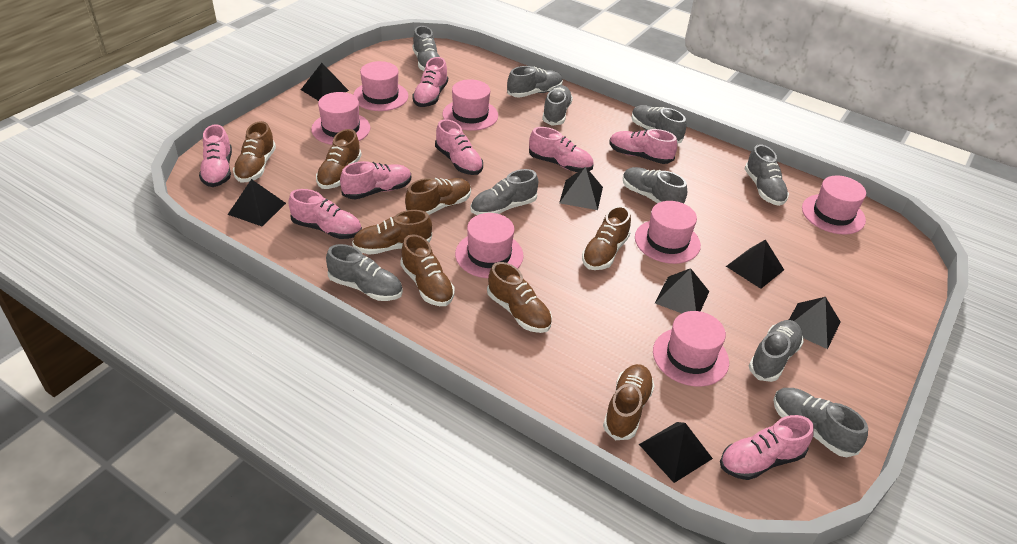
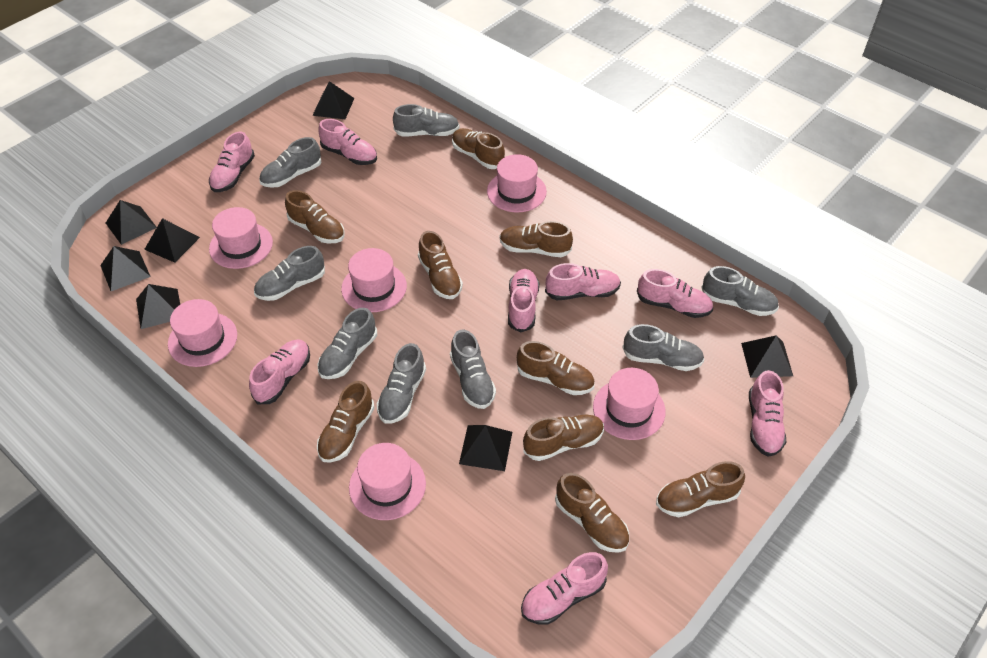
brown shoe: 8 -> 9
grey shoe: 10 -> 8
pink hat: 7 -> 6

